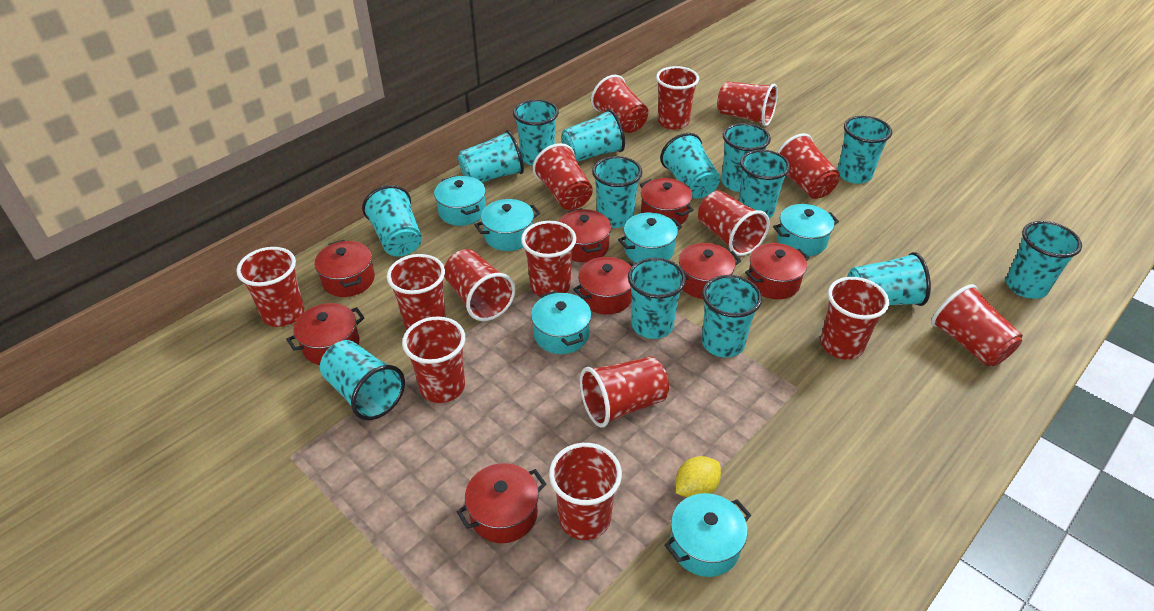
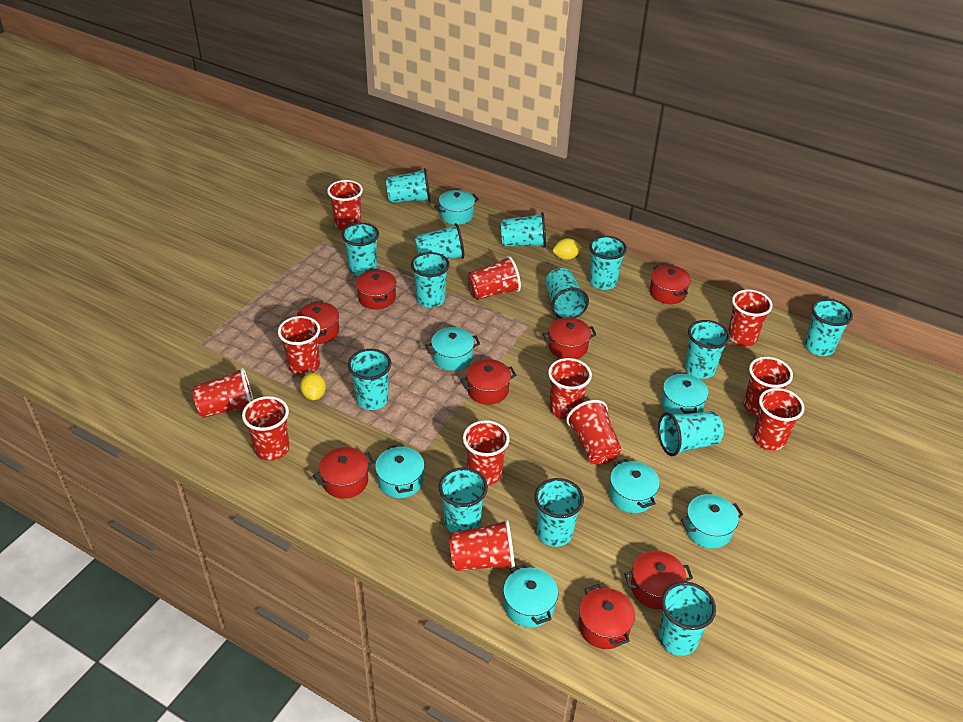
red cup: 15 -> 12
turquoise pot: 6 -> 7
yellow lemon: 1 -> 2

